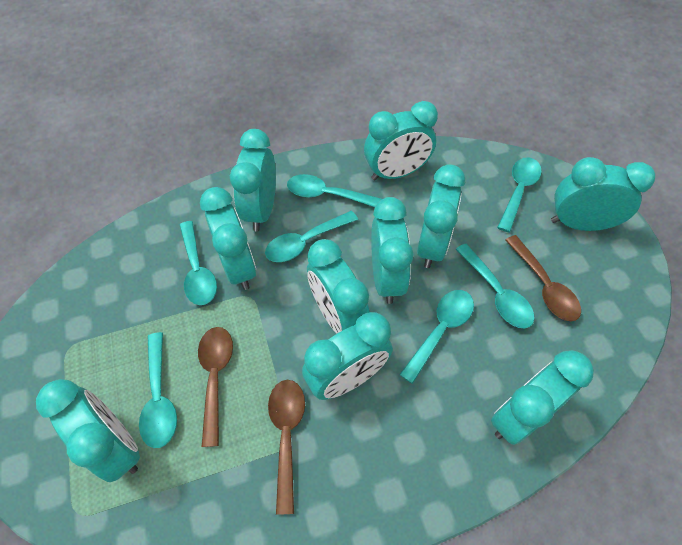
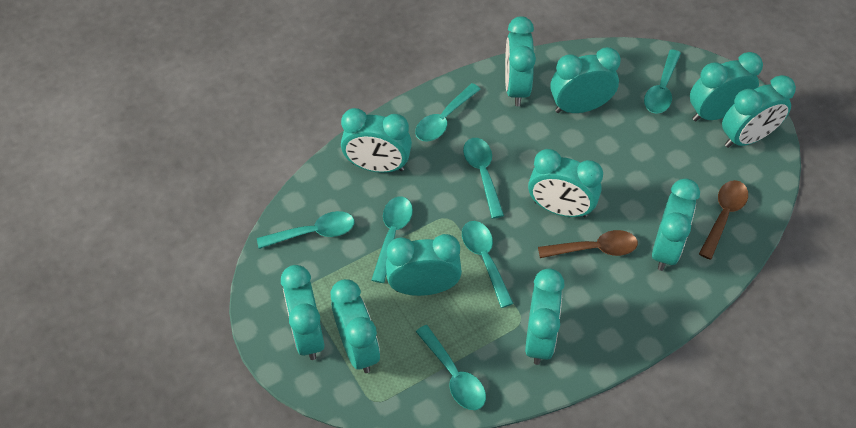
brown spoon: 3 -> 2
turquoise clock: 10 -> 11

